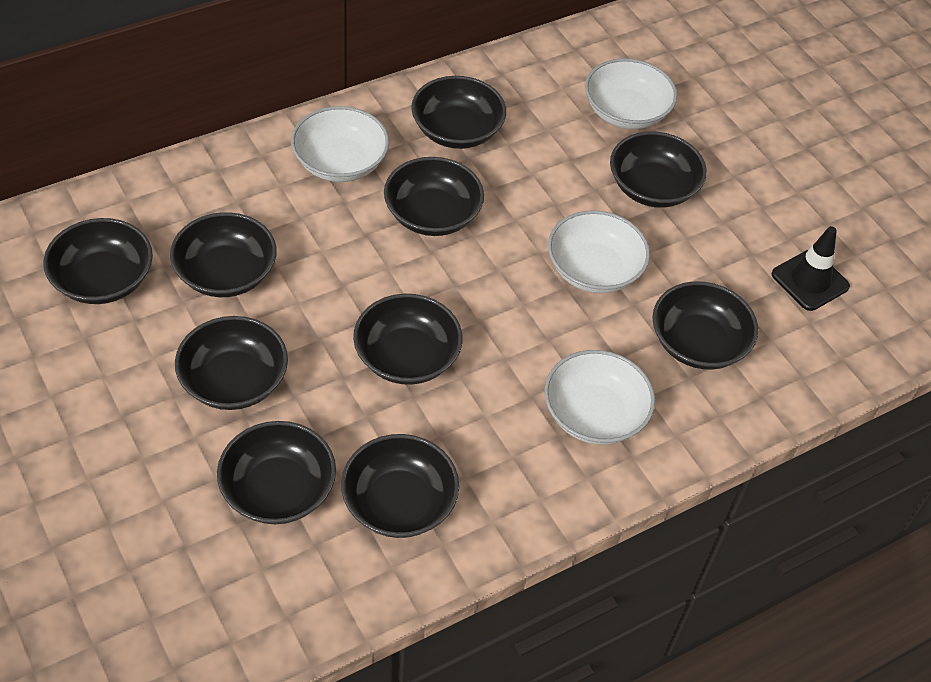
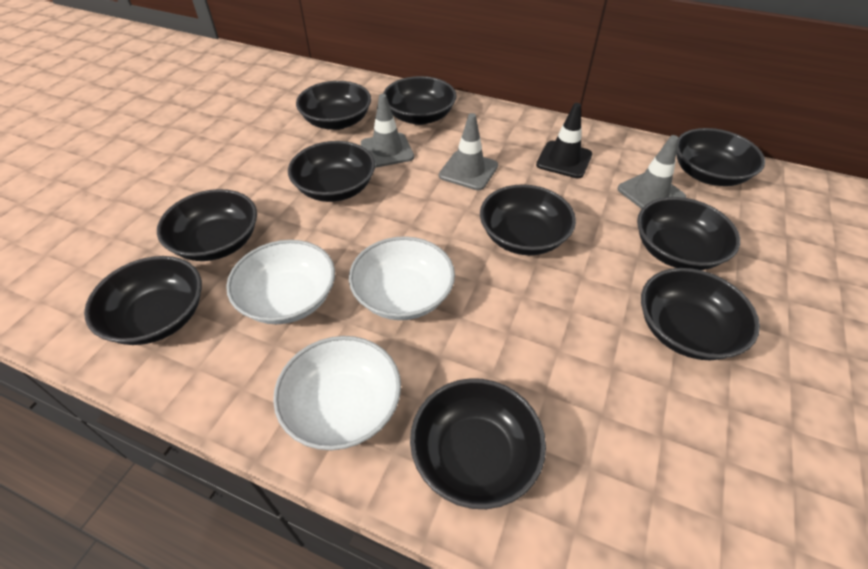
grey traffic cone: 0 -> 3
white bowl: 4 -> 3

